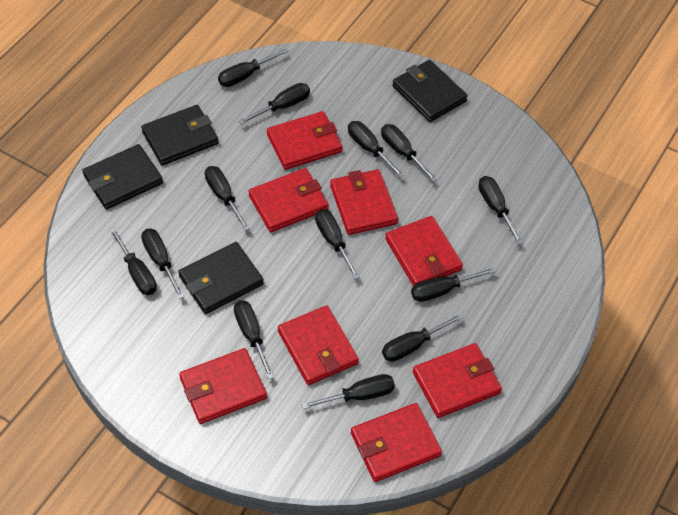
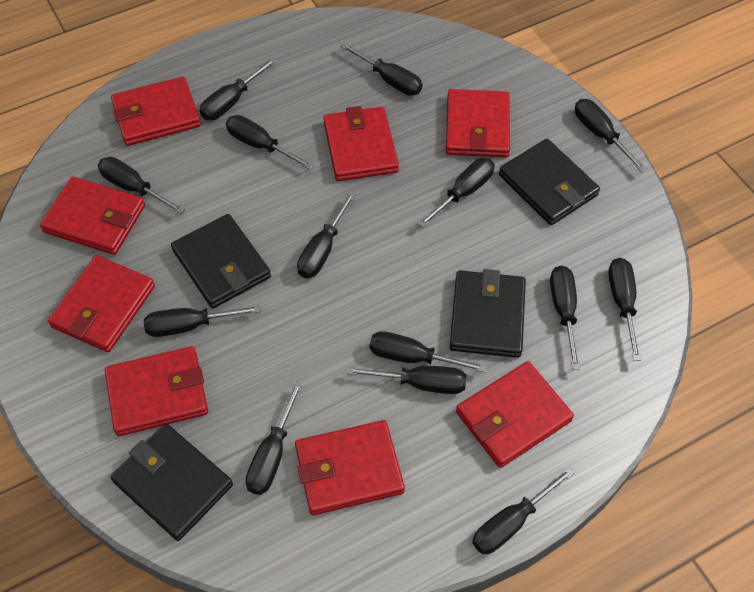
black screwdriver: 13 -> 14

